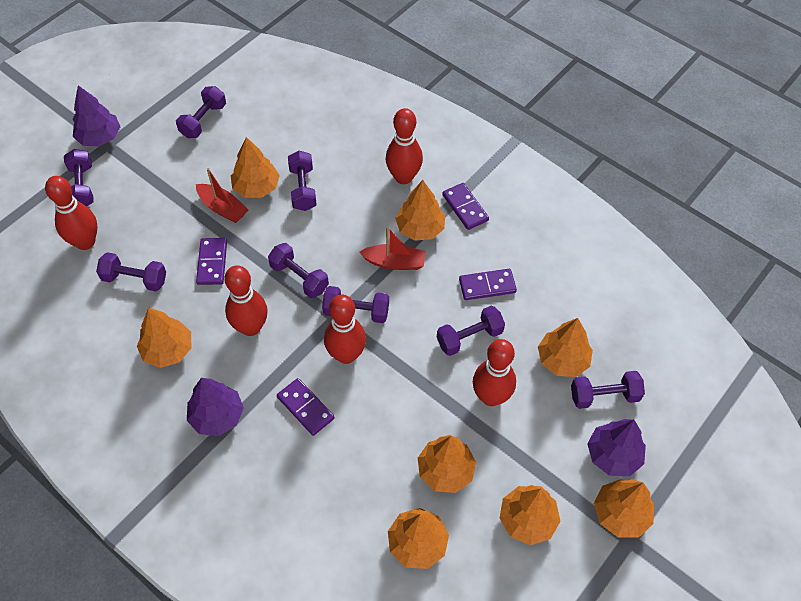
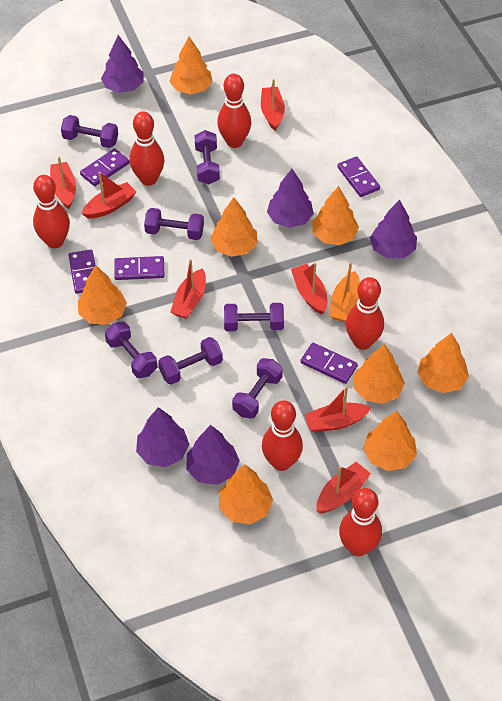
orange boat: 0 -> 1
purple domino: 4 -> 5
purple dumbbell: 8 -> 7
purple tree: 3 -> 5
red boat: 2 -> 7
red bowling pin: 5 -> 6

